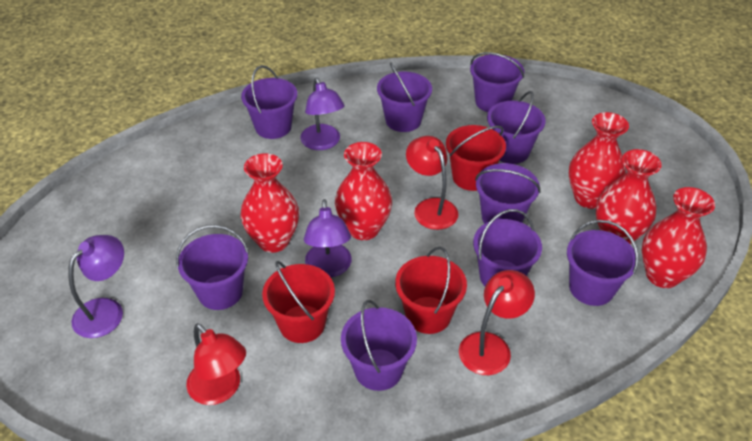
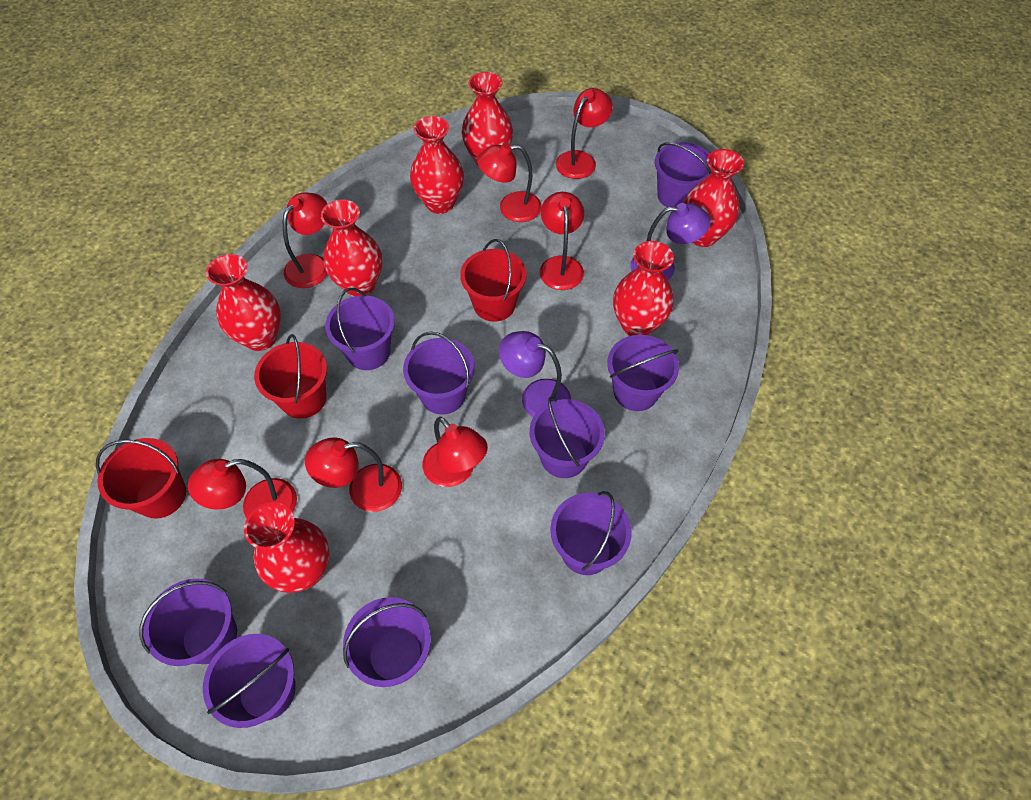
purple lamp: 3 -> 2
red lamp: 3 -> 7
red vase: 5 -> 7

